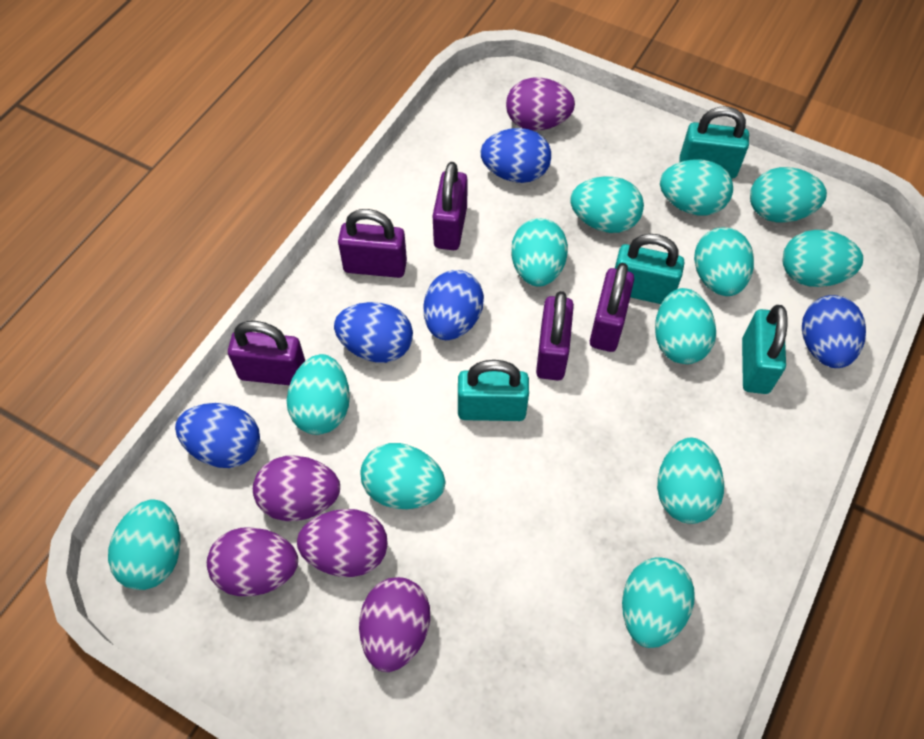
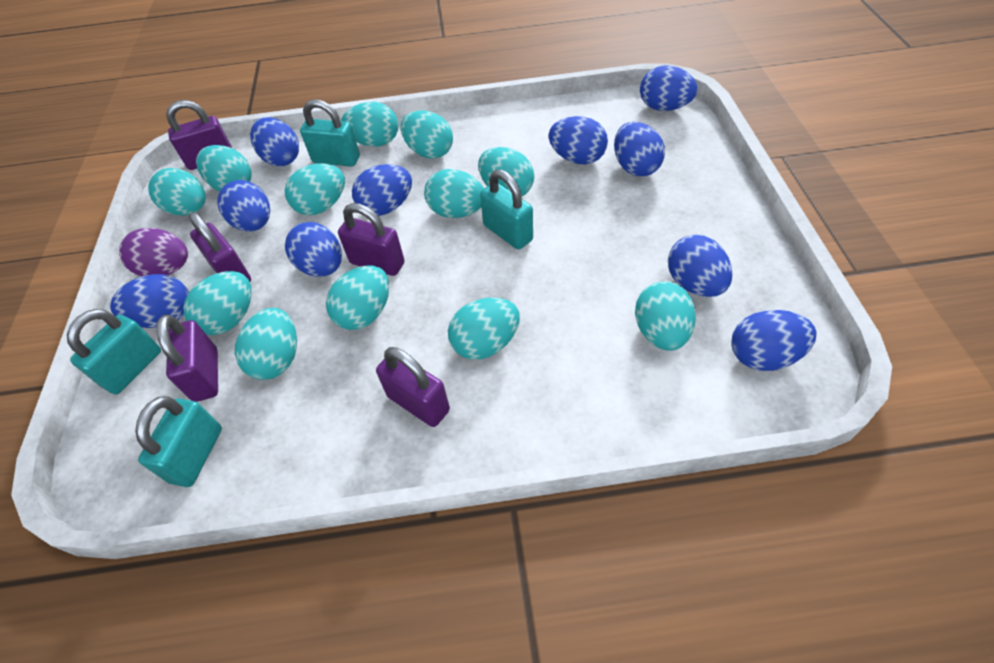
blue egg: 5 -> 10
purple egg: 5 -> 1

